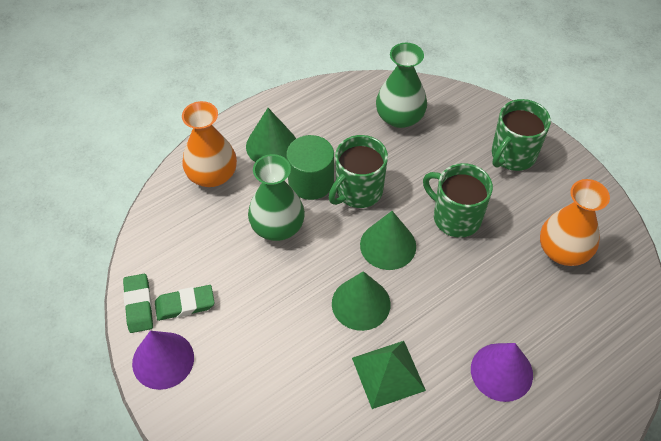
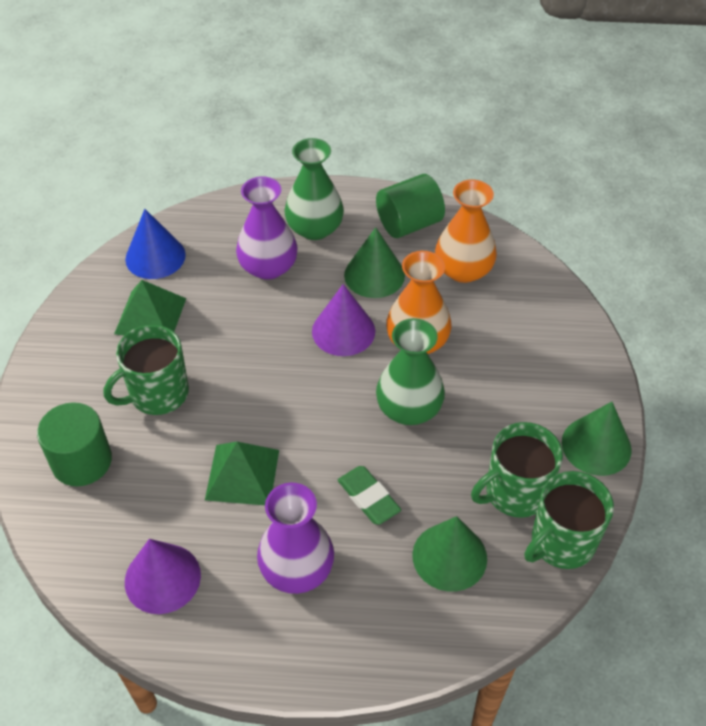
blue cone: 0 -> 1
green cylinder: 1 -> 2
green eraser: 2 -> 1
green pyramid: 1 -> 2
purple vase: 0 -> 2

